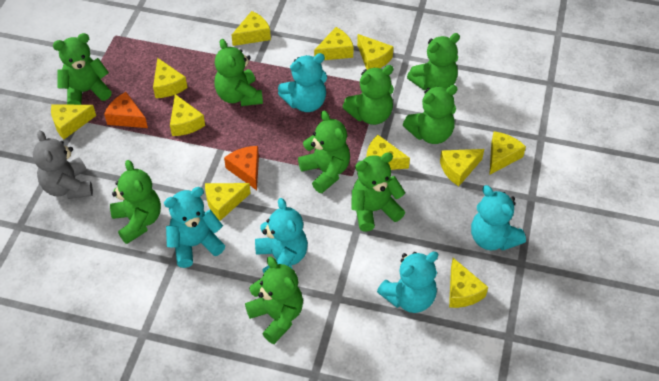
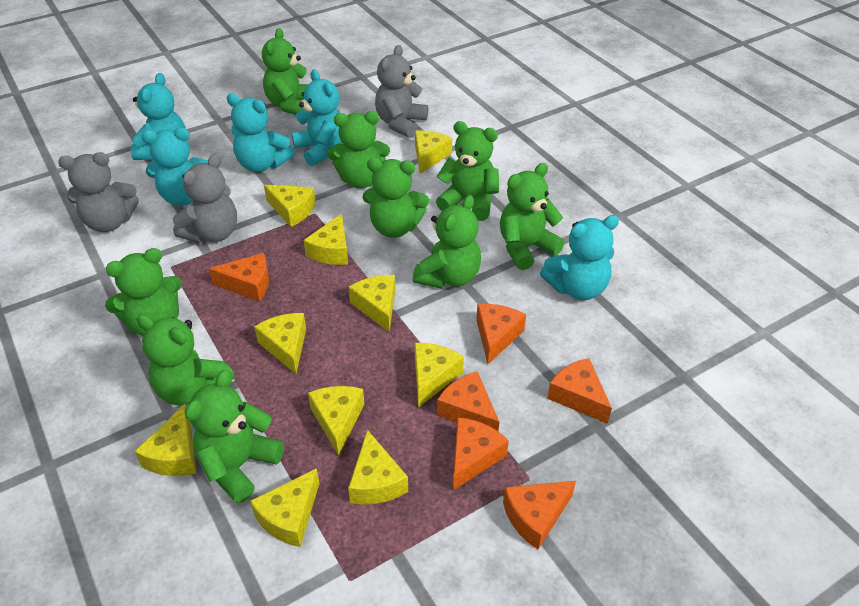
grey teddy bear: 1 -> 3
orange cheese: 2 -> 6
yellow cheese: 11 -> 10

